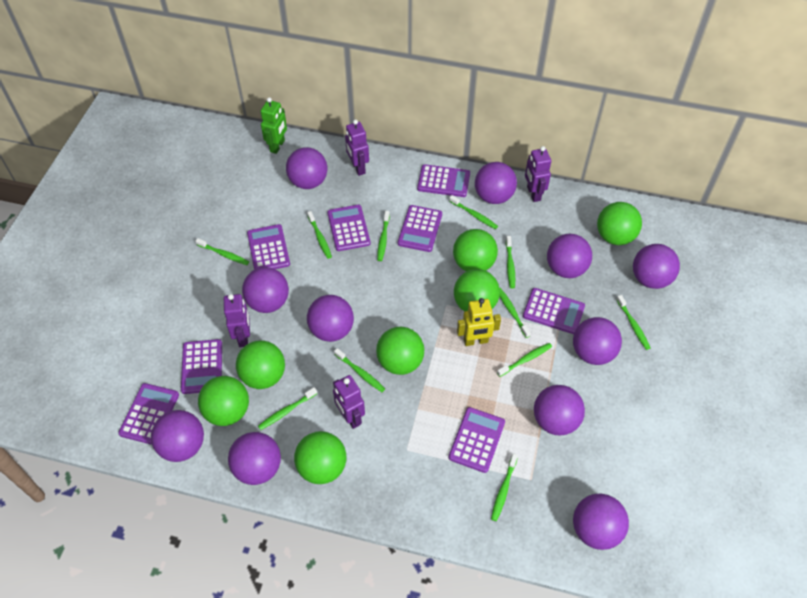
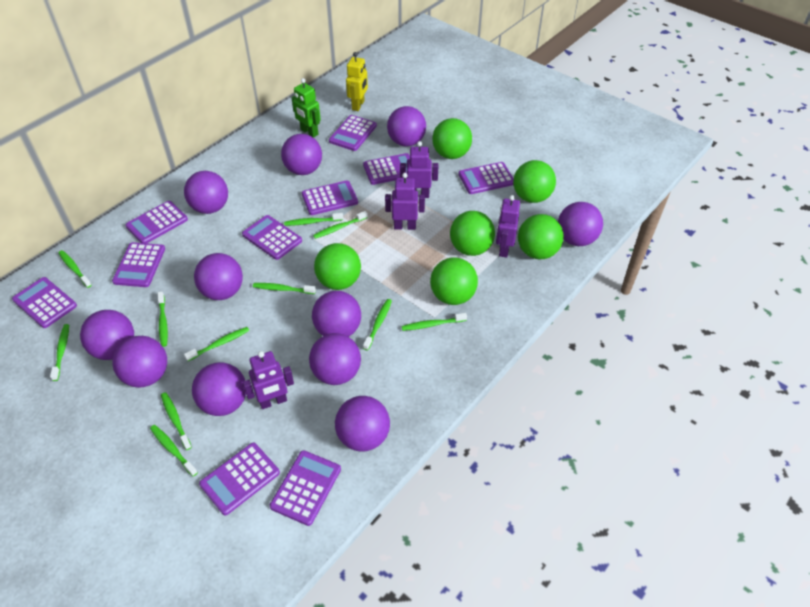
green ball: 7 -> 6
purple calculator: 8 -> 10

